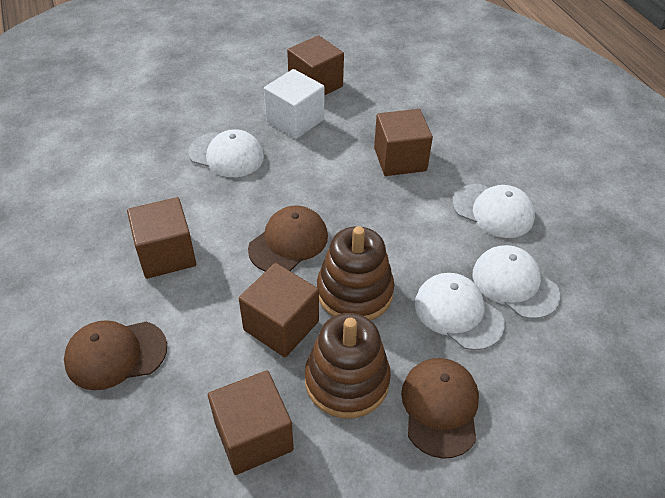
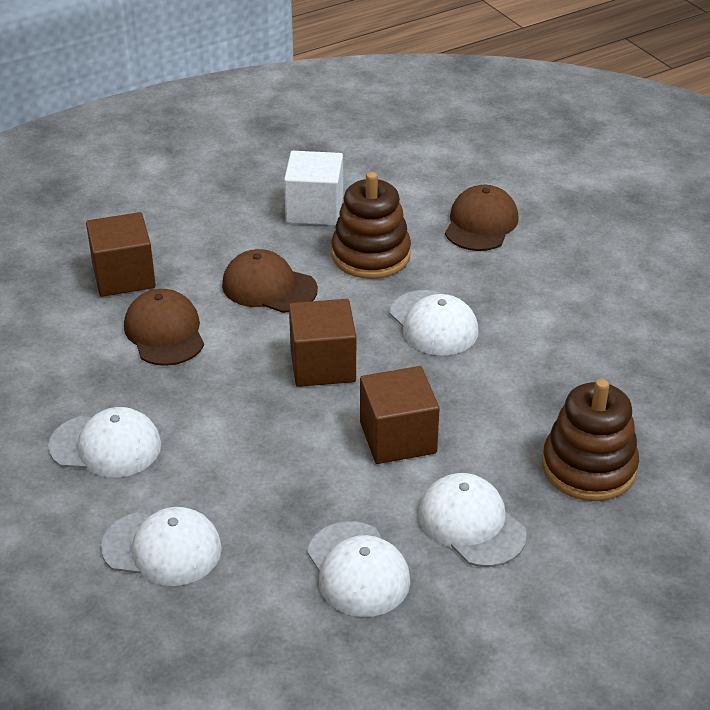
brown cube: 5 -> 3
white cap: 4 -> 5

